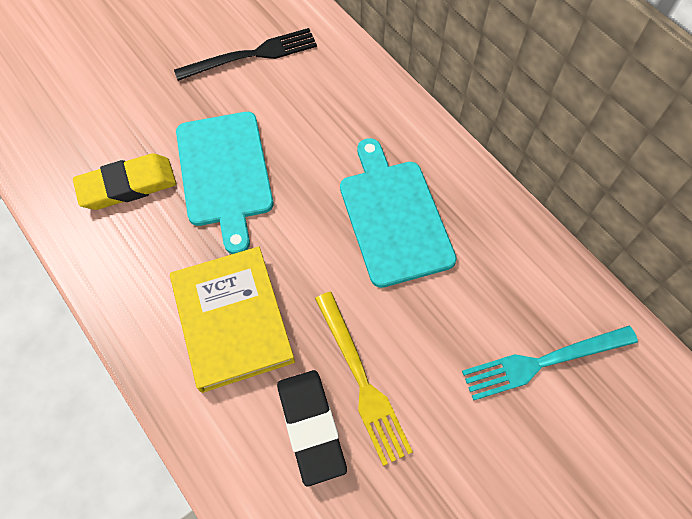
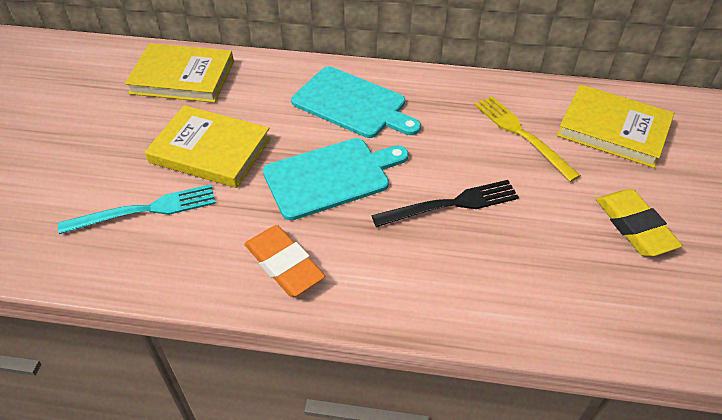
black eraser: 1 -> 0
orange eraser: 0 -> 1
yellow book: 1 -> 3

